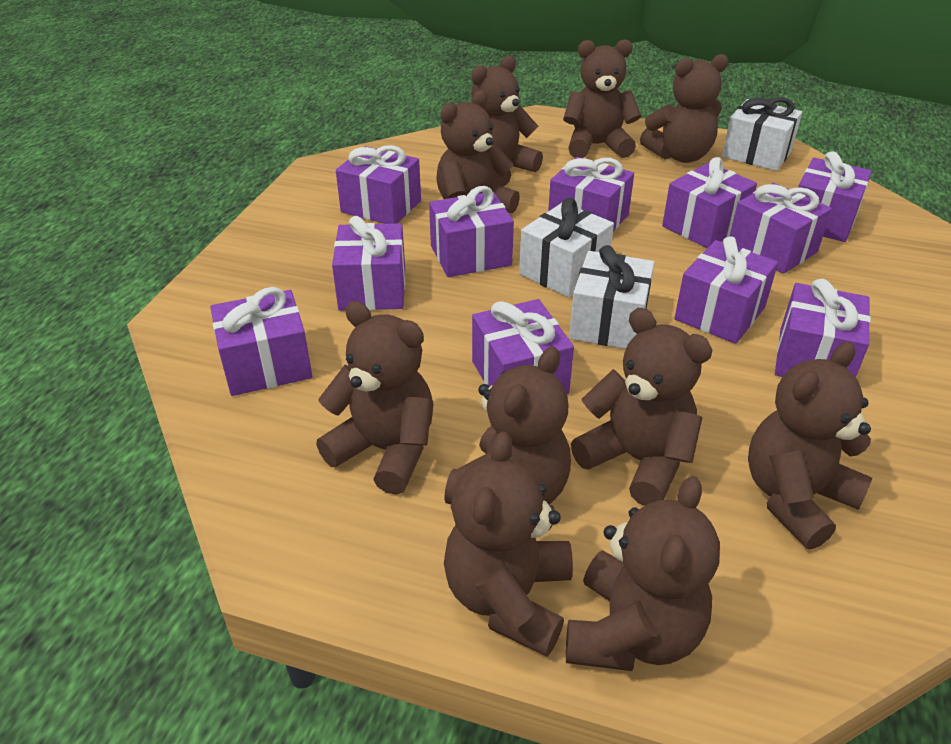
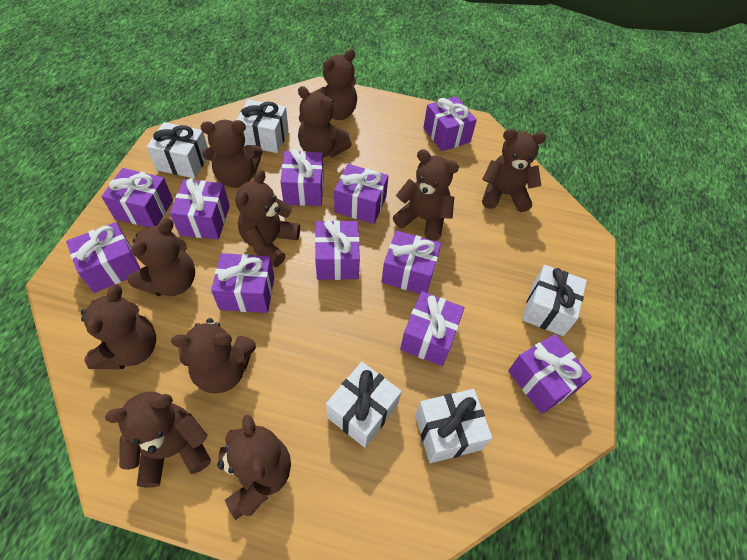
brown teddy bear: 10 -> 11
white gift: 3 -> 5

